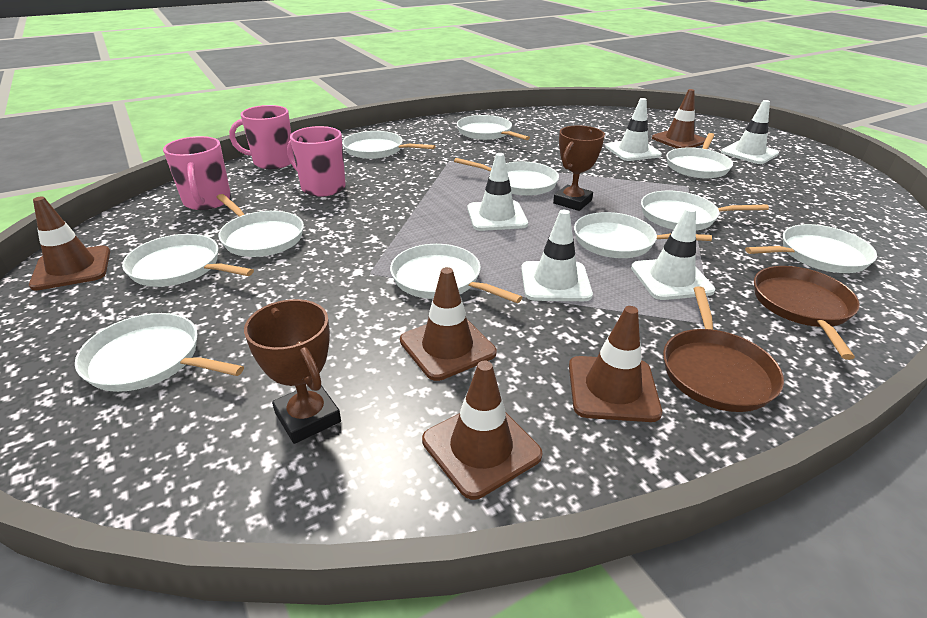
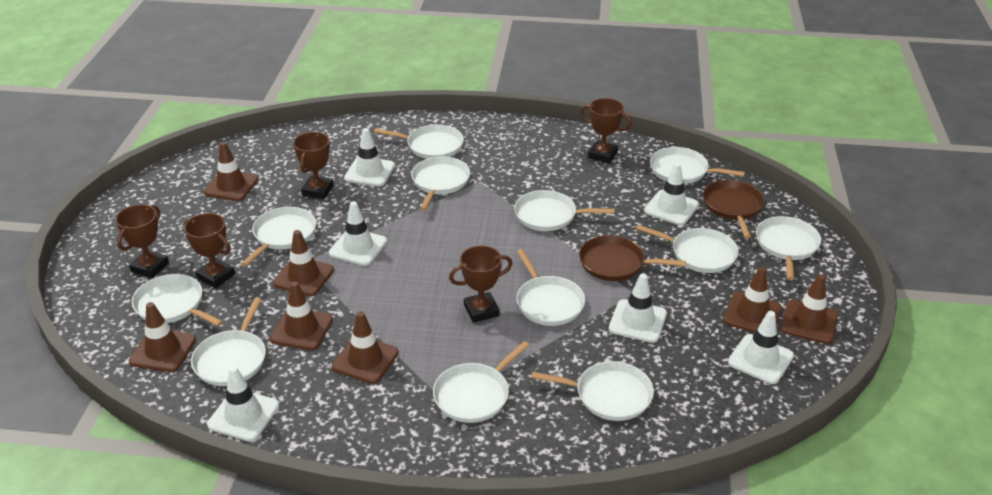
brown traffic cone: 5 -> 7
brown trophy: 2 -> 5
pink mug: 3 -> 0
white pan: 11 -> 12
white traffic cone: 5 -> 6

